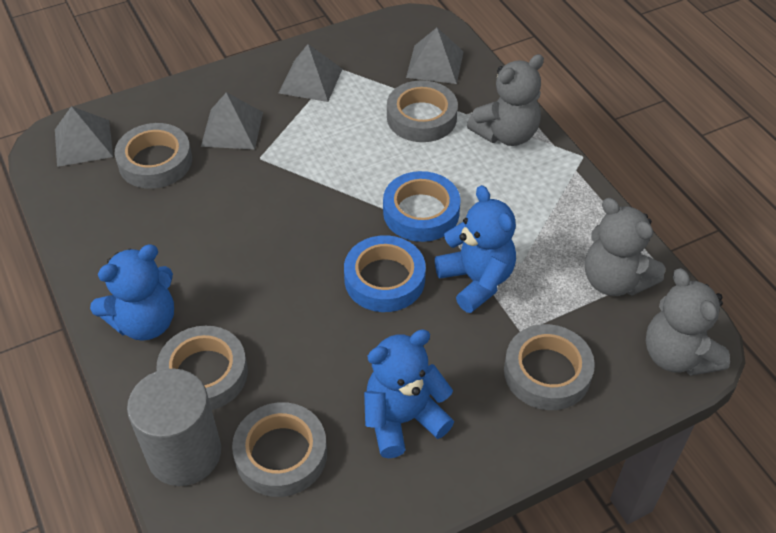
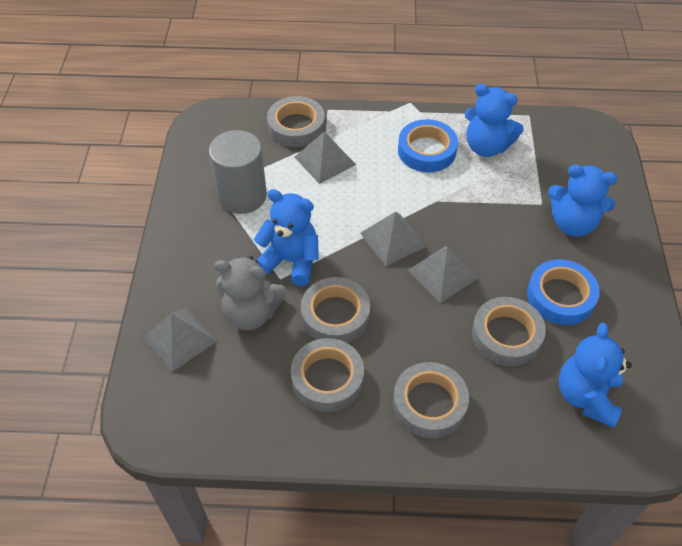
blue teddy bear: 3 -> 4
grey teddy bear: 3 -> 1

